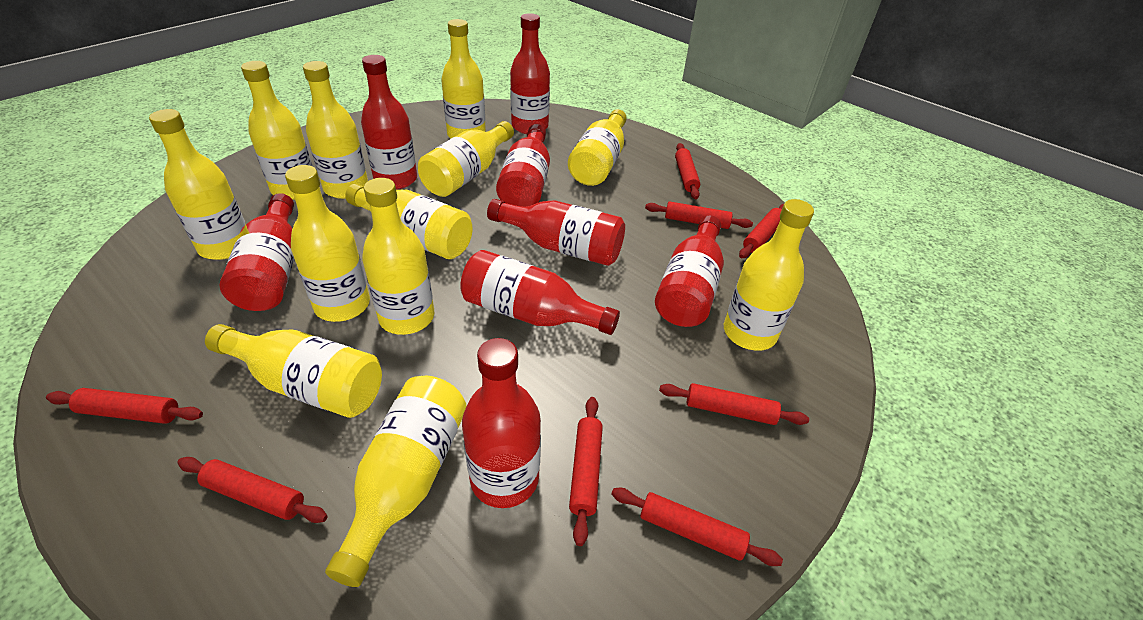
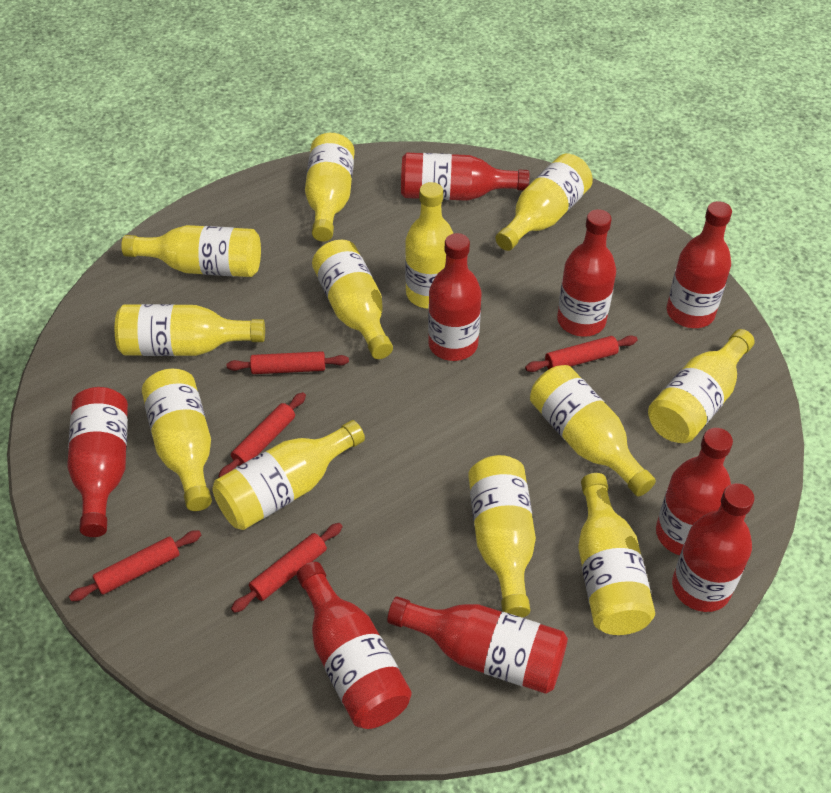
red bottle: 8 -> 9
red rolling pin: 8 -> 5

